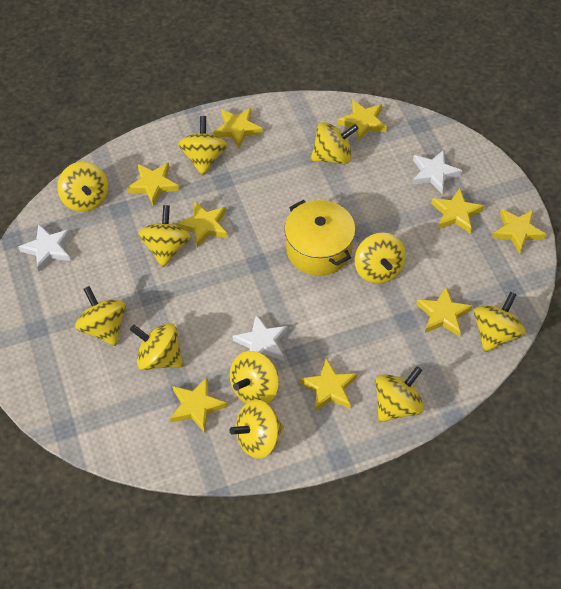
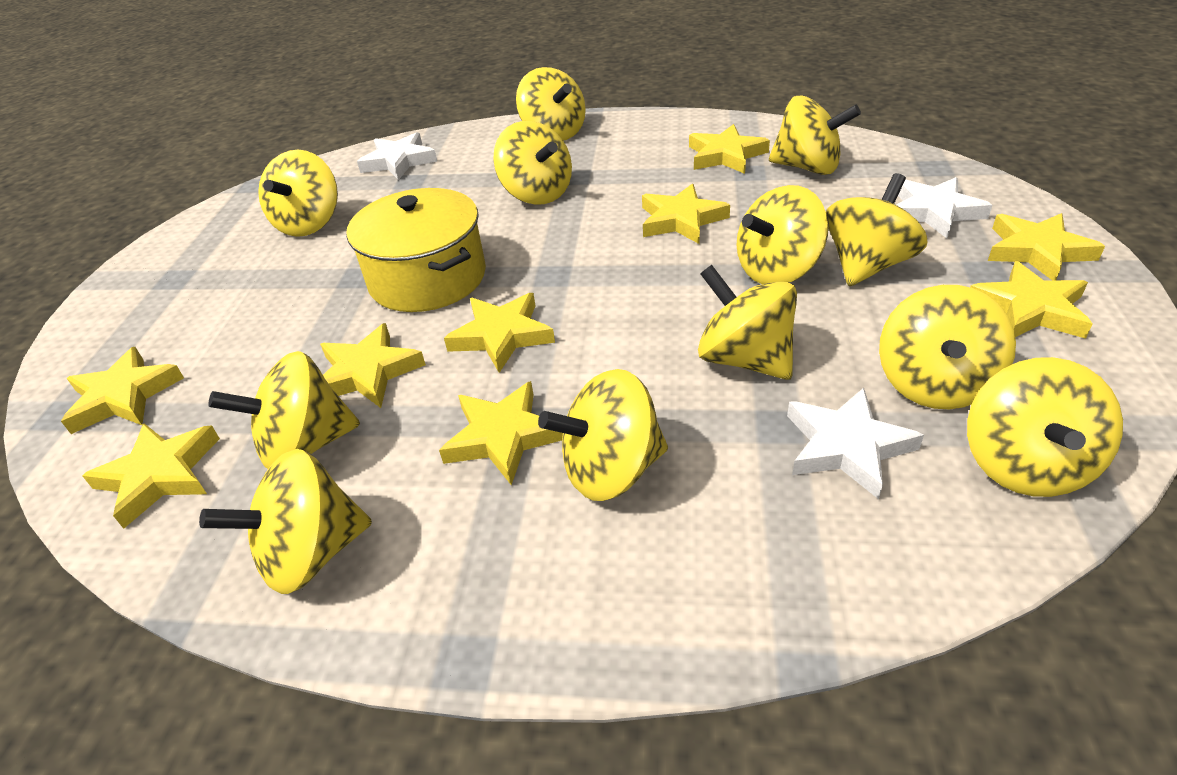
yellow spinning top: 11 -> 12

